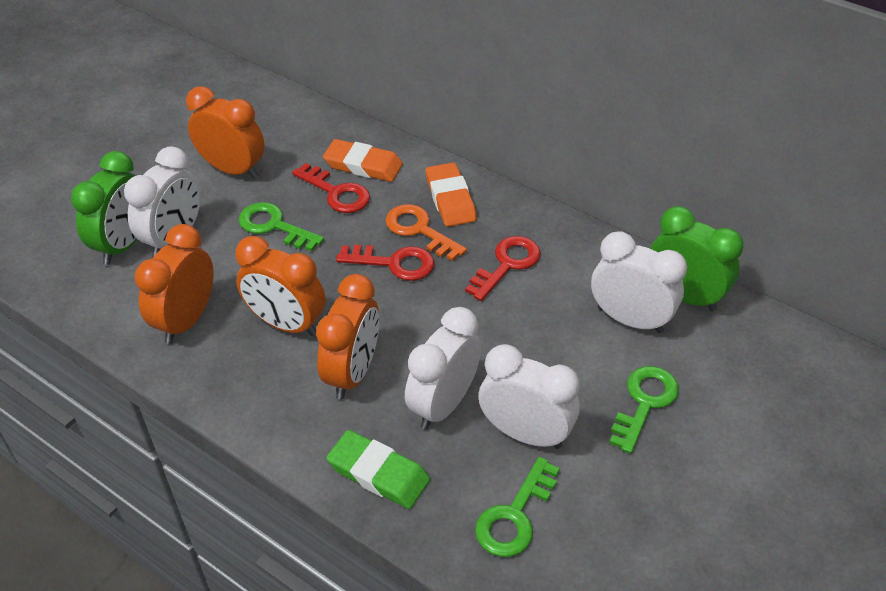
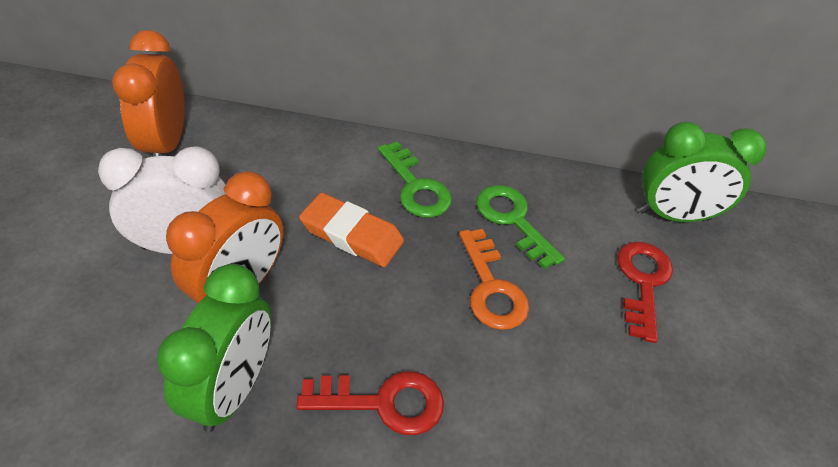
green eraser: 1 -> 0
green key: 3 -> 2
orange clock: 4 -> 2
orange eraser: 2 -> 1
red key: 3 -> 2
white clock: 4 -> 1

